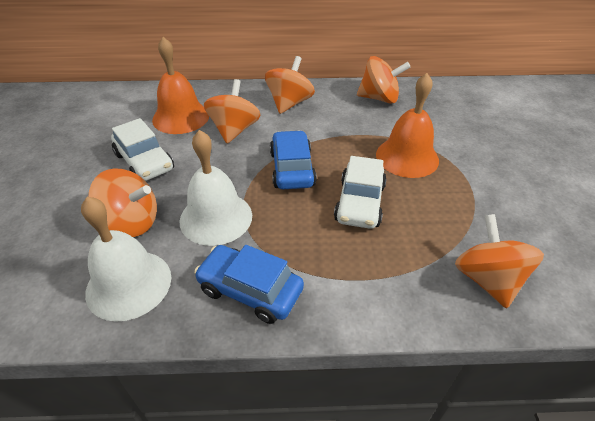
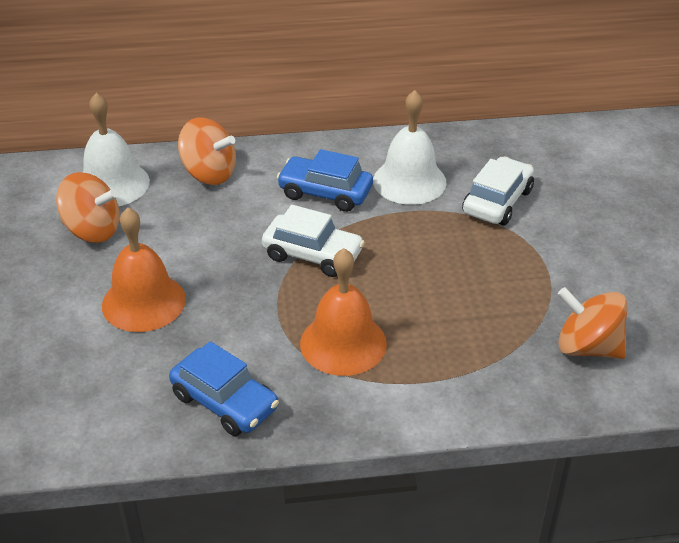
orange spinning top: 5 -> 3

